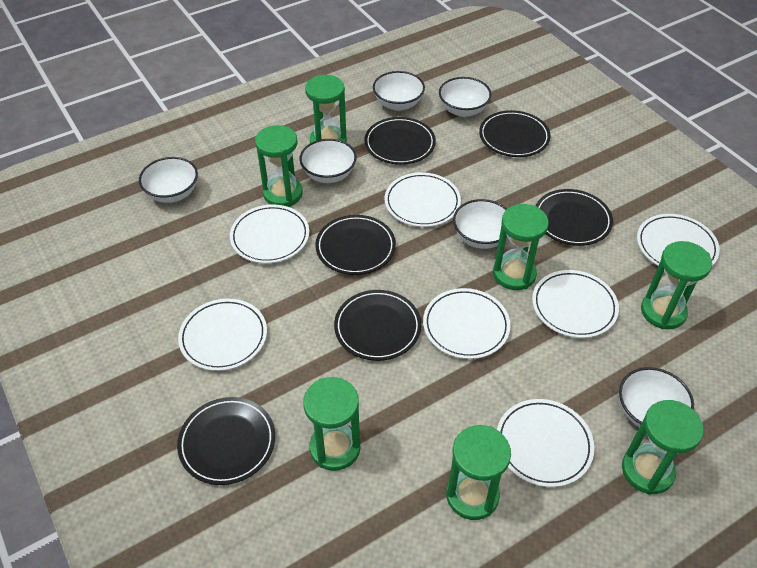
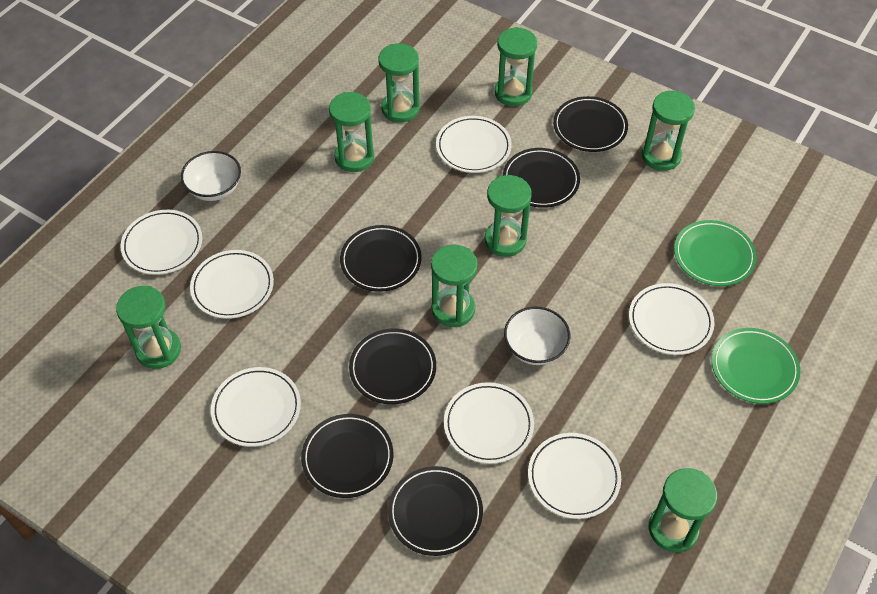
green hourglass: 7 -> 8
green plate: 0 -> 2
white bowl: 6 -> 2

